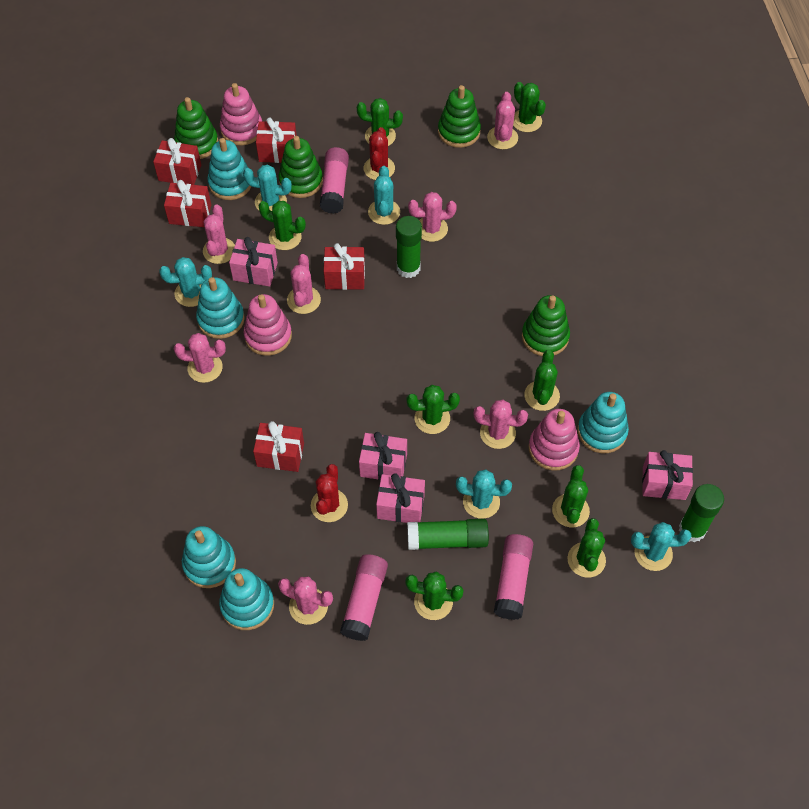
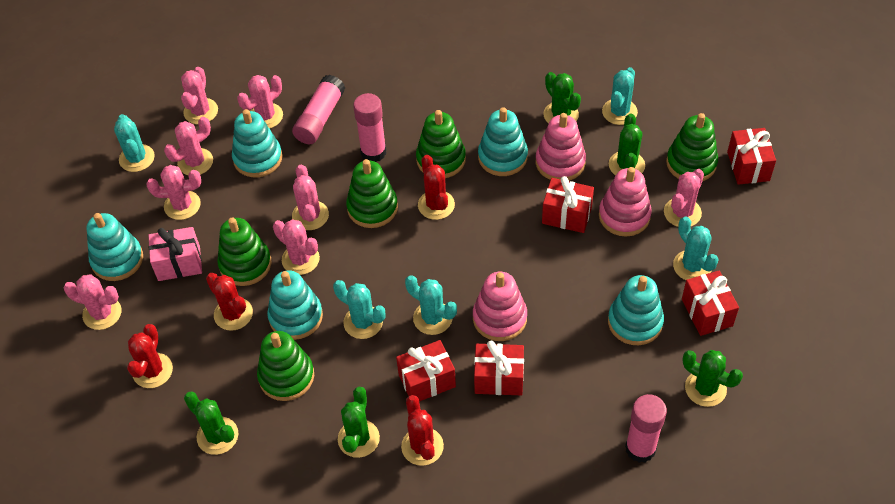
green cactus: 8 -> 5
green glue stick: 3 -> 0
green stacking toy: 4 -> 5
pink cactus: 7 -> 8
pink gift: 4 -> 1
red cactus: 2 -> 4

